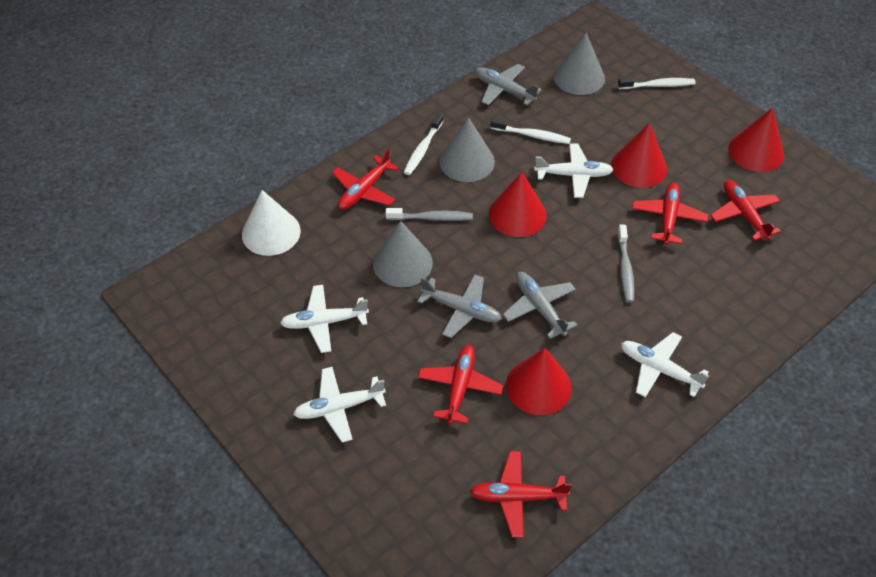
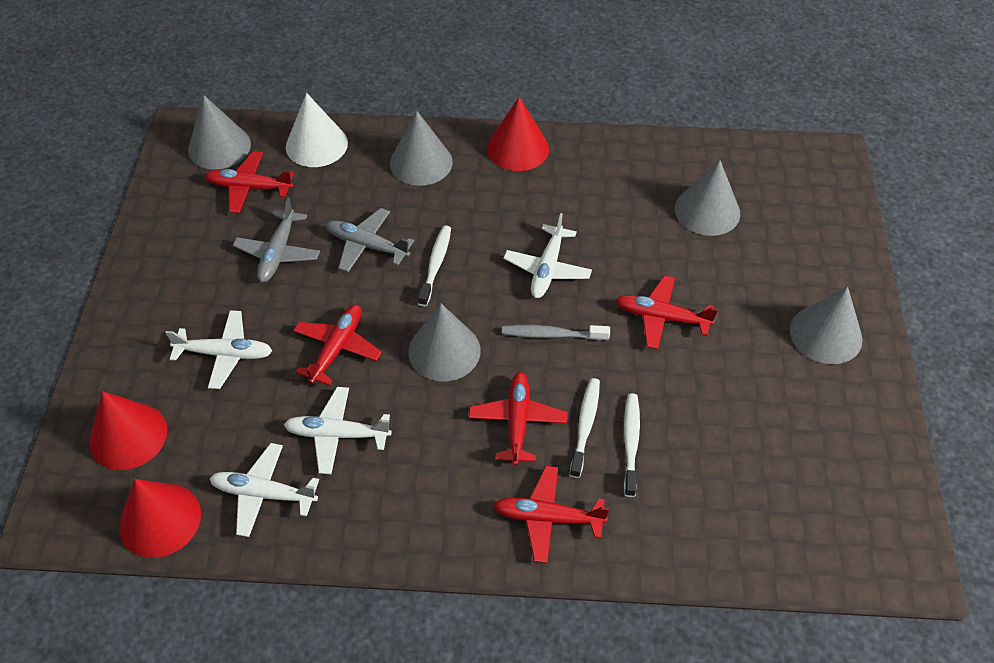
grey cone: 3 -> 5
grey plane: 3 -> 2
grey toothbrush: 2 -> 1
red cone: 4 -> 3

